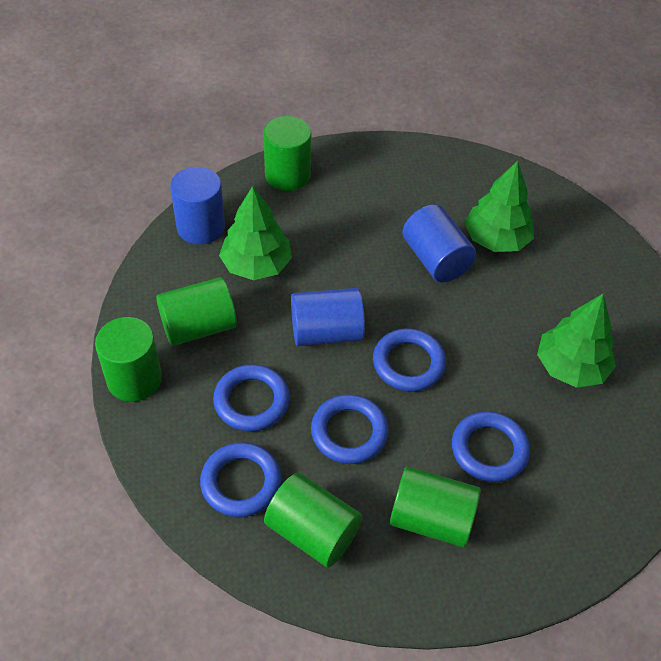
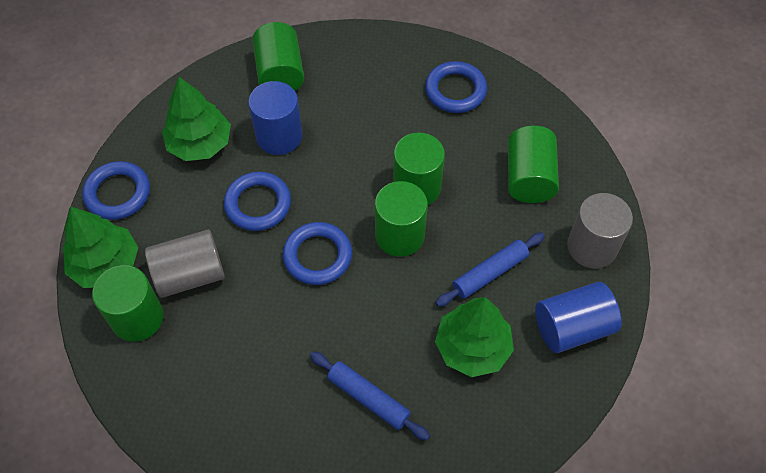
blue cylinder: 3 -> 2
blue ring: 5 -> 4
blue rolling pin: 0 -> 2
grey cylinder: 0 -> 2

